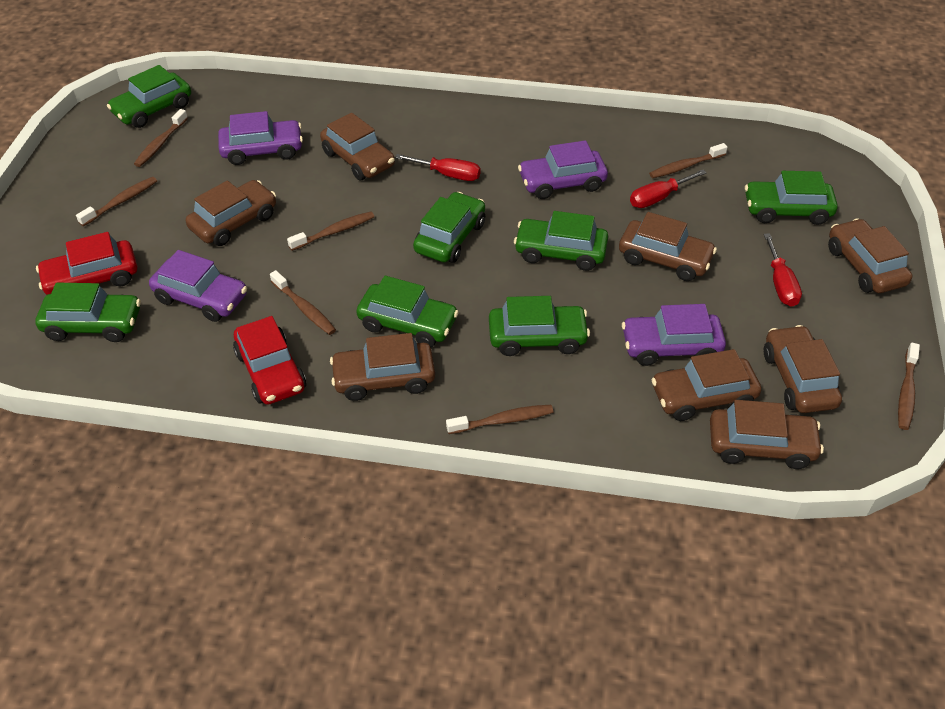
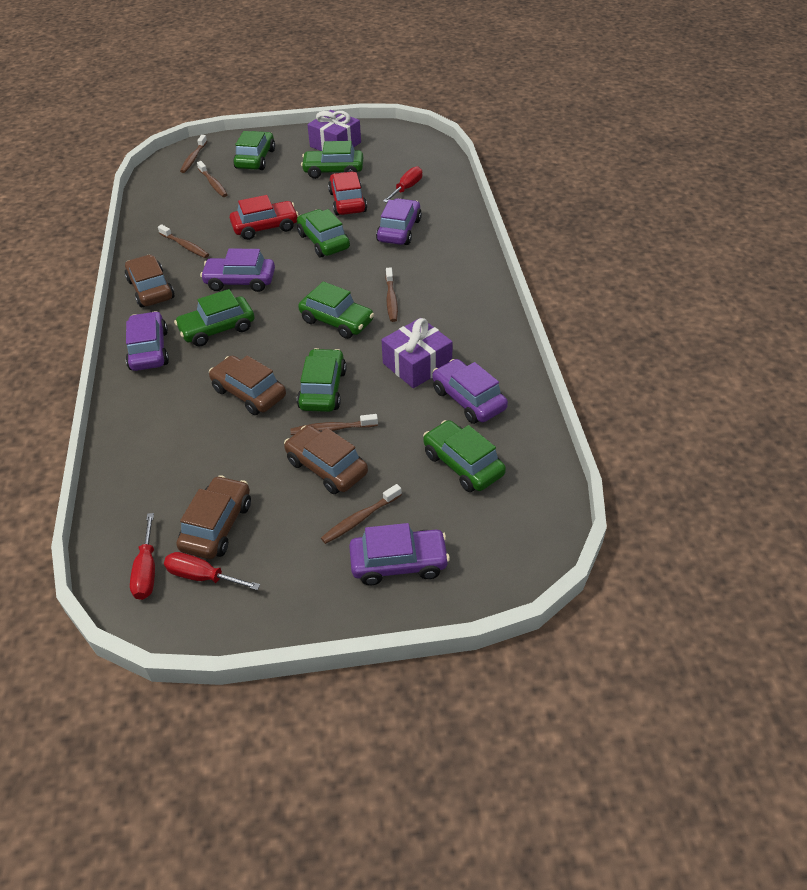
brown car: 8 -> 4
brown toothbrush: 7 -> 6
purple car: 4 -> 5
purple gift: 0 -> 2

